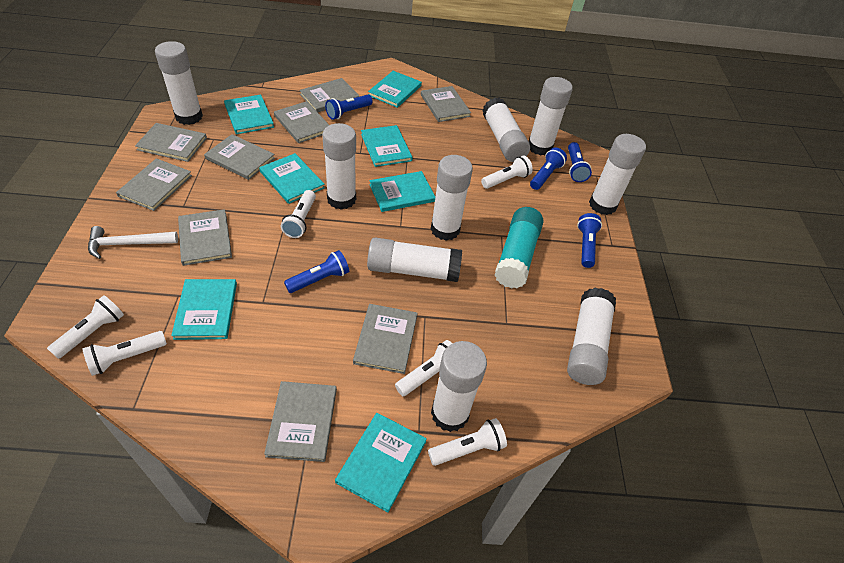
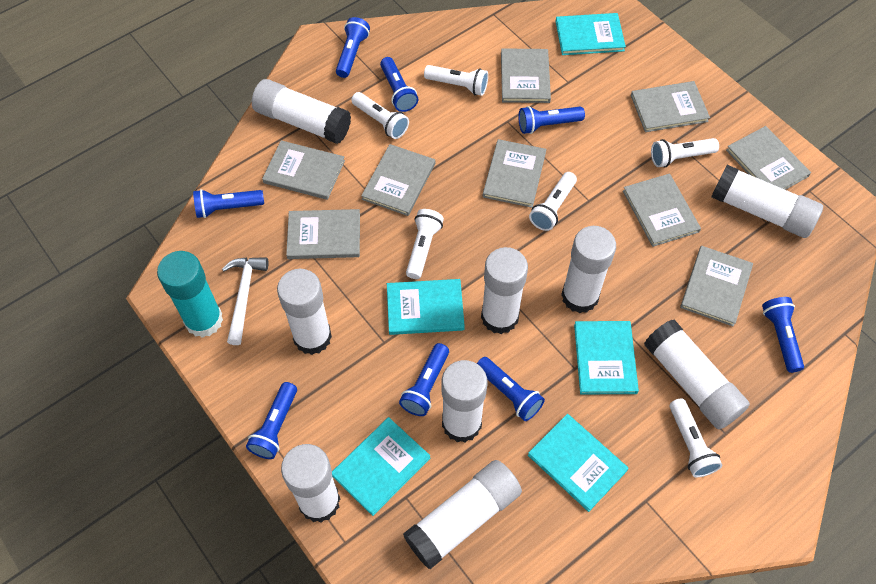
blue flashlight: 5 -> 8
turquoise book: 7 -> 5

